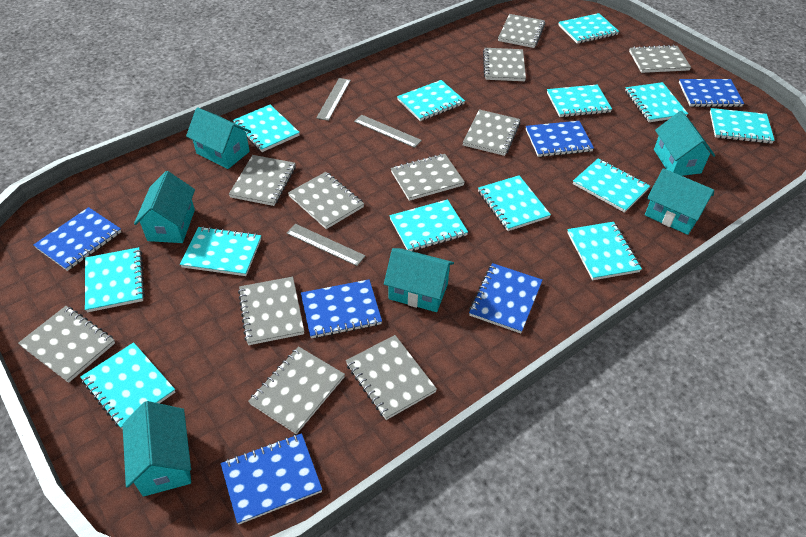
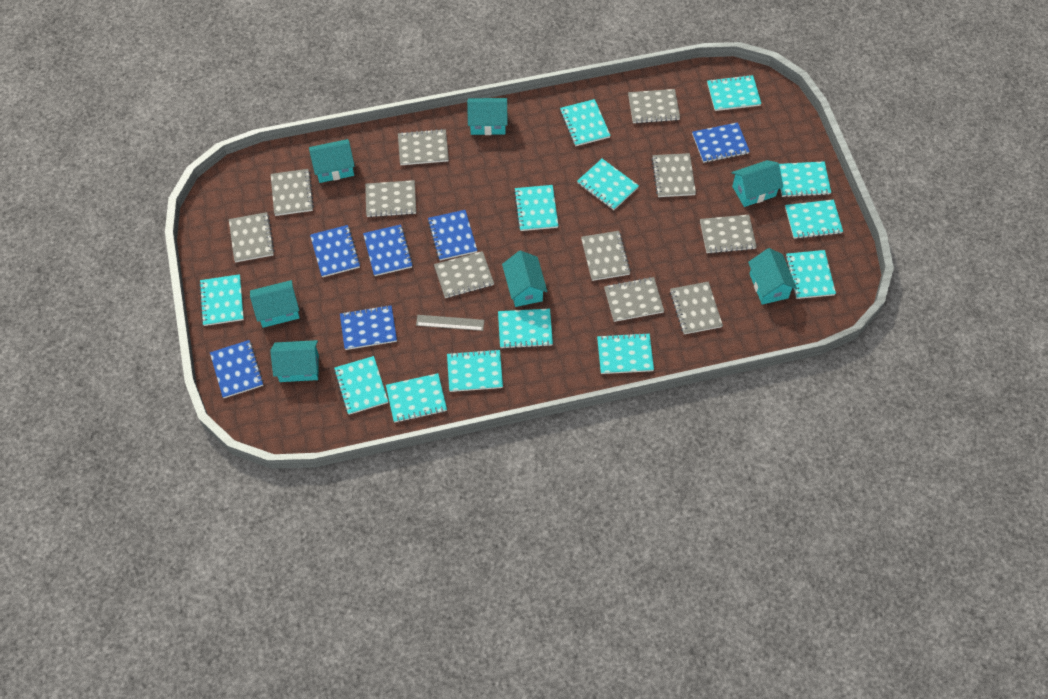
grey ruler: 3 -> 1
turquoise house: 6 -> 7

